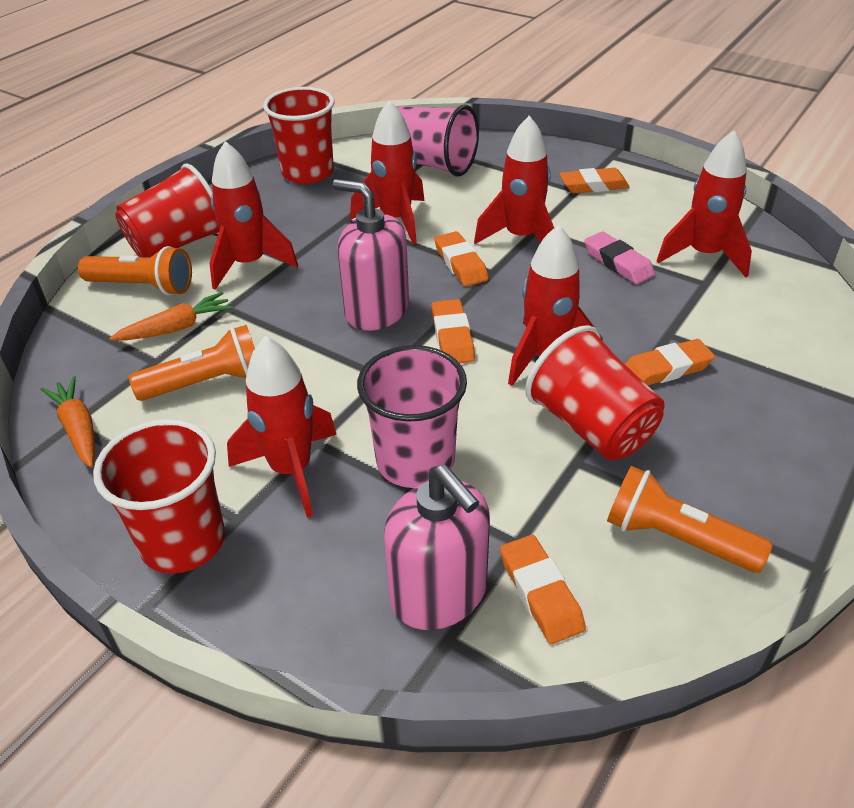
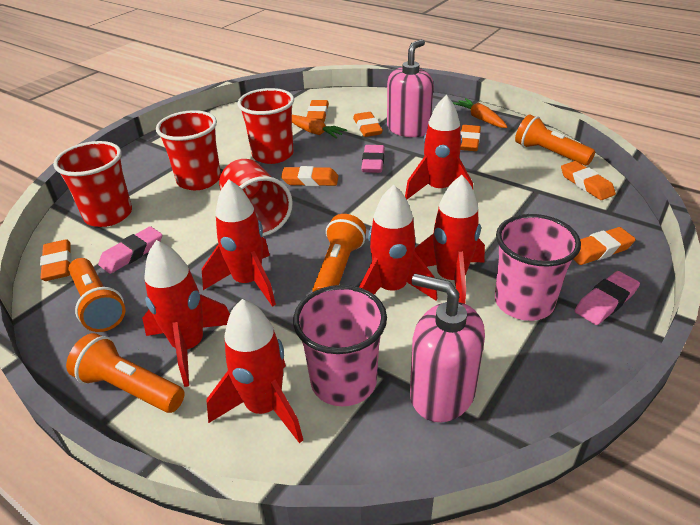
orange eraser: 5 -> 7
orange flashlight: 3 -> 4
pink eraser: 1 -> 3

